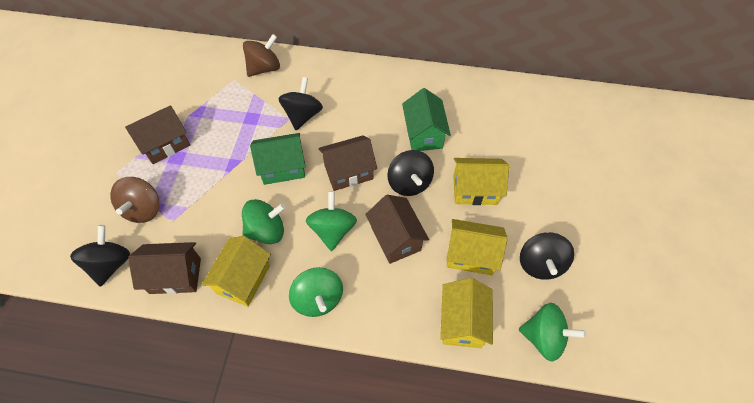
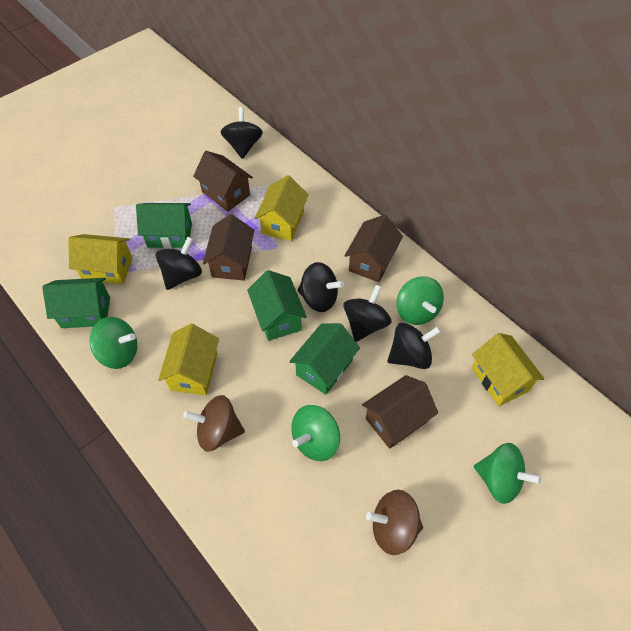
black spinning top: 4 -> 5
green house: 2 -> 4

